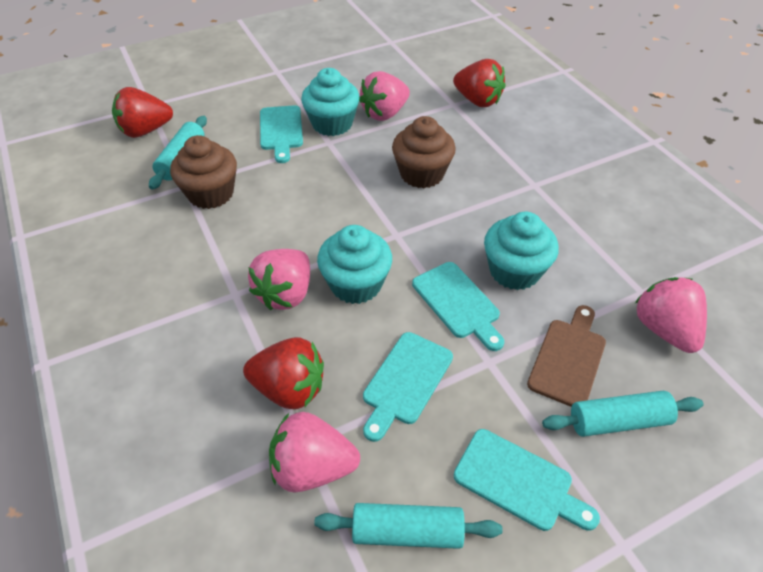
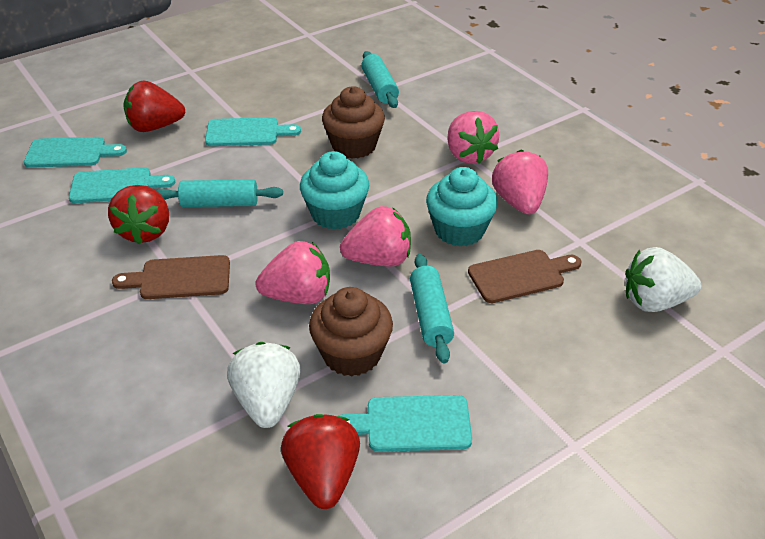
brown cutting board: 1 -> 2
turquoise cupcake: 3 -> 2
white strawberry: 0 -> 2

